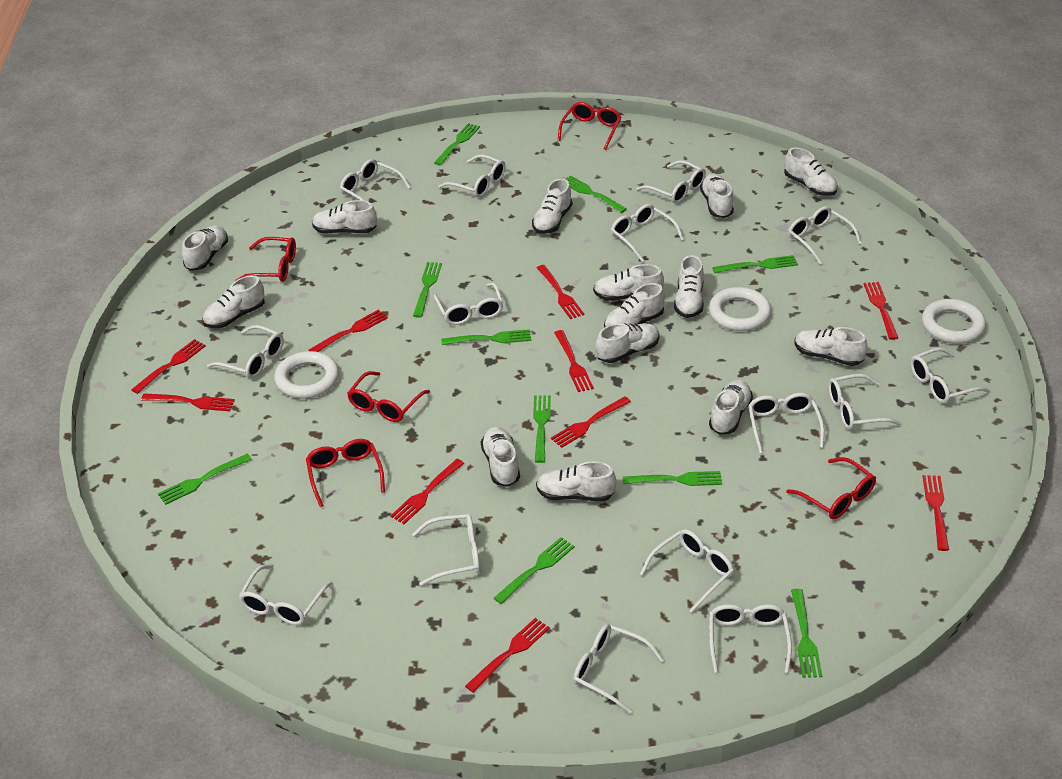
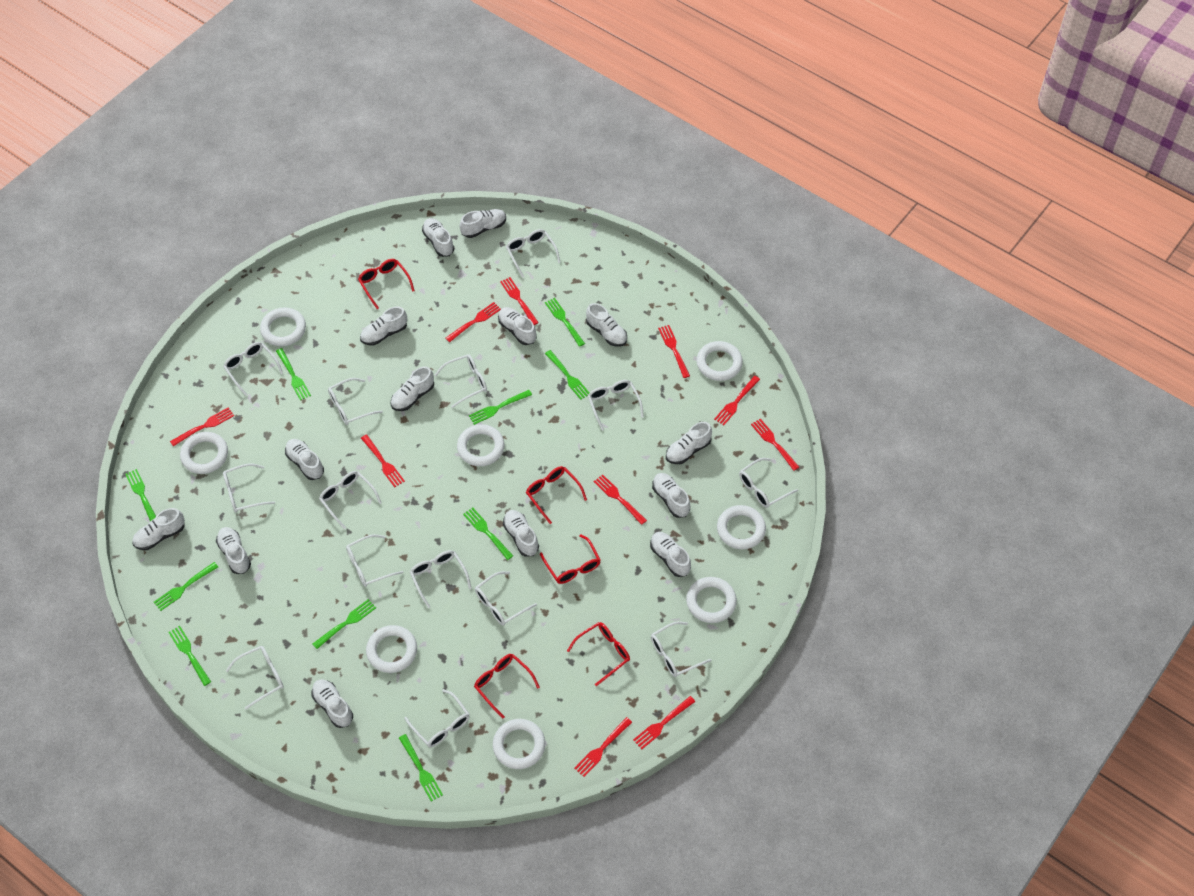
white glasses: 15 -> 14
white ring: 3 -> 8

